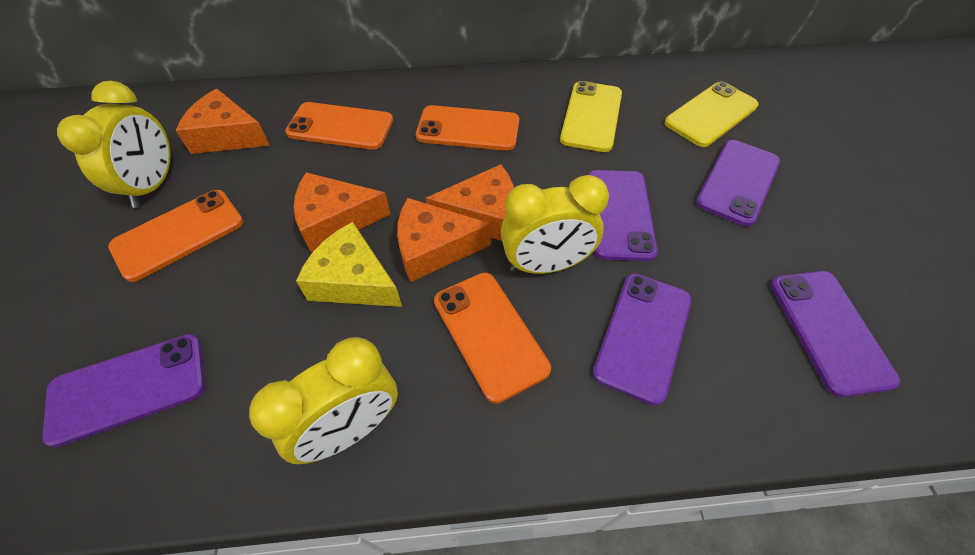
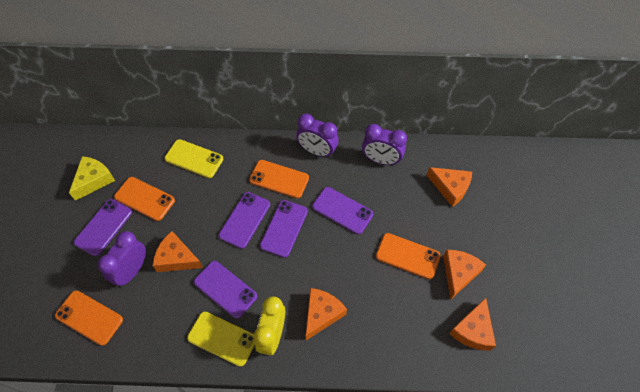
orange cheese: 4 -> 5
purple clock: 0 -> 3
yellow clock: 3 -> 1

